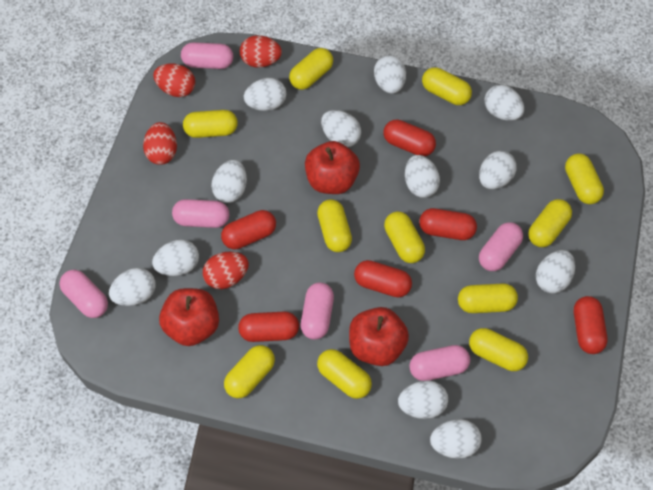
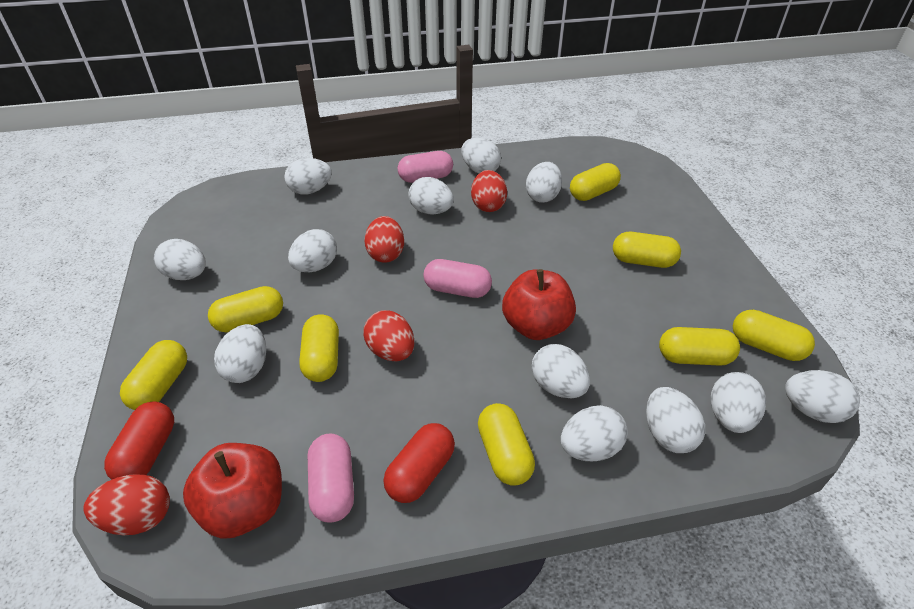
pink capsule: 6 -> 3
red apple: 3 -> 2
red capsule: 6 -> 2
yellow capsule: 11 -> 8

